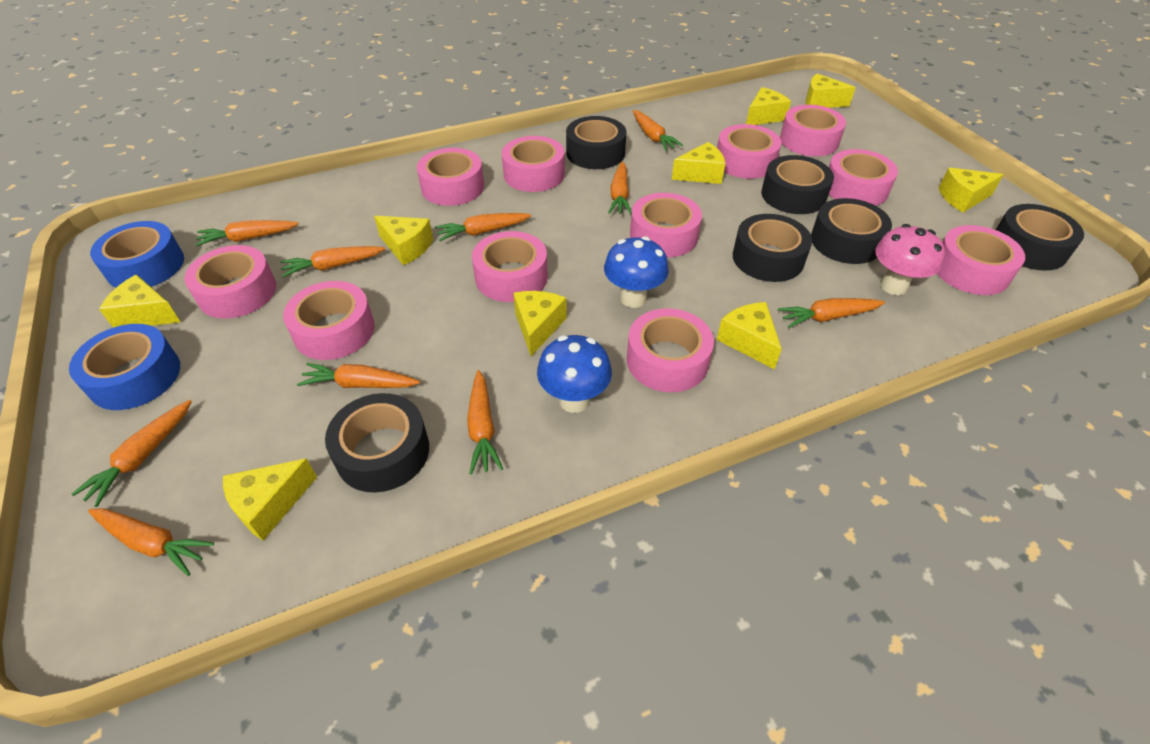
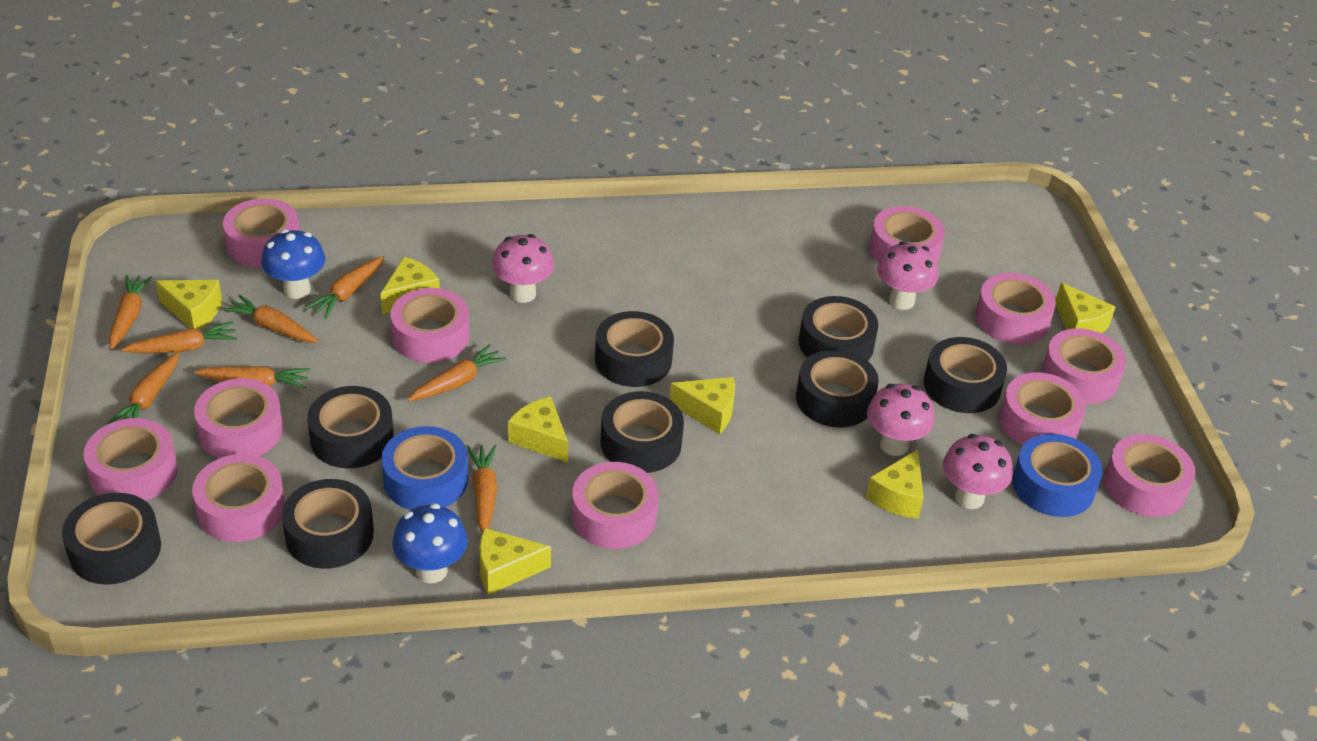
black tape: 6 -> 8
orange carrot: 10 -> 8
pink mushroom: 1 -> 4
yellow cheese: 9 -> 7

